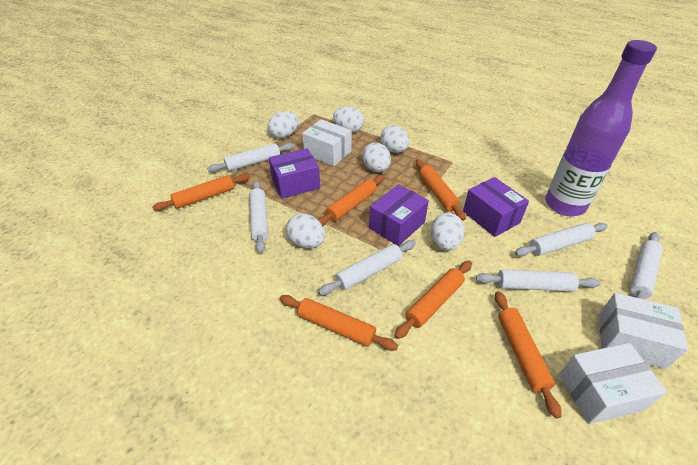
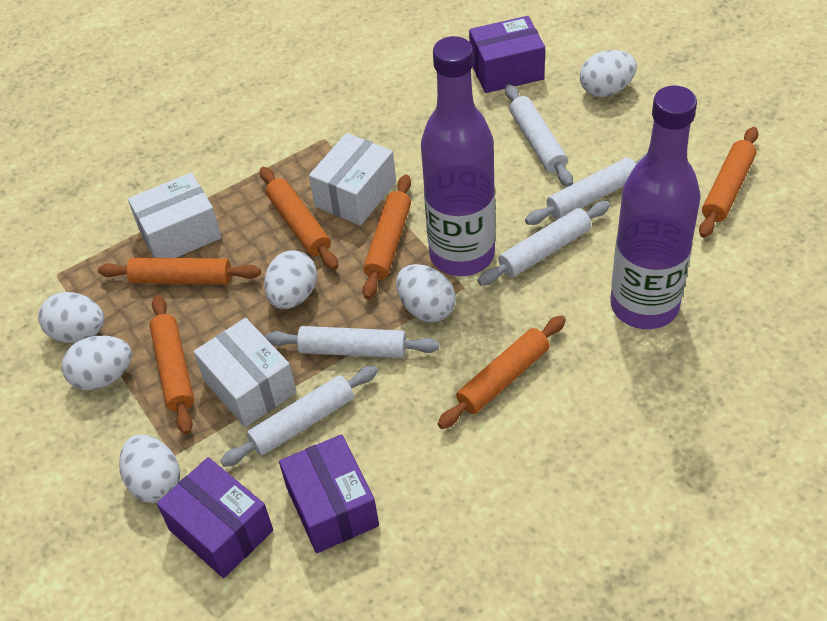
purple bottle: 1 -> 2
white rolling pin: 6 -> 5

